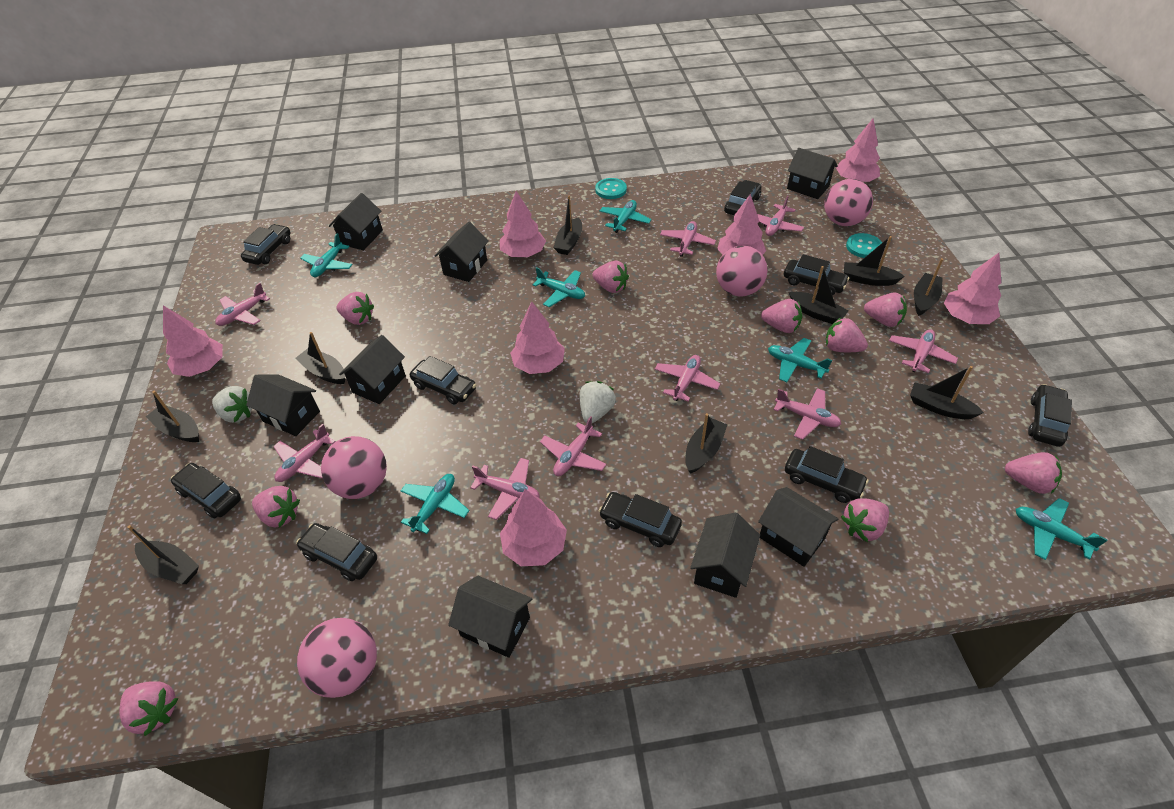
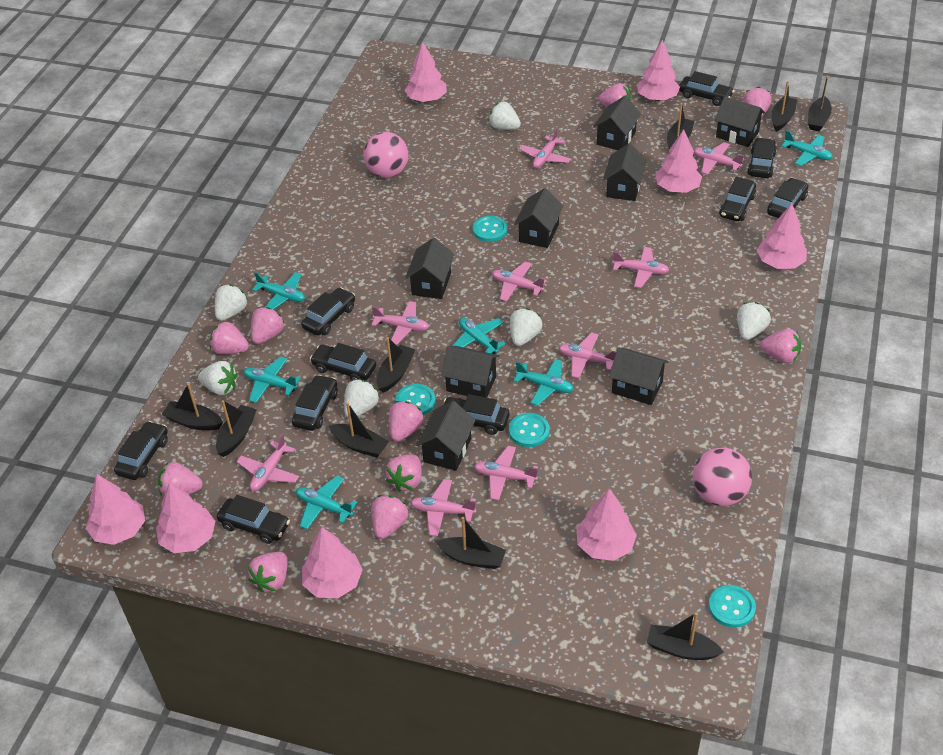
black car: 9 -> 10
pink ball: 4 -> 2
pink strawberry: 9 -> 10
pink tree: 7 -> 8
turquoise button: 2 -> 4
white strawberry: 2 -> 6

